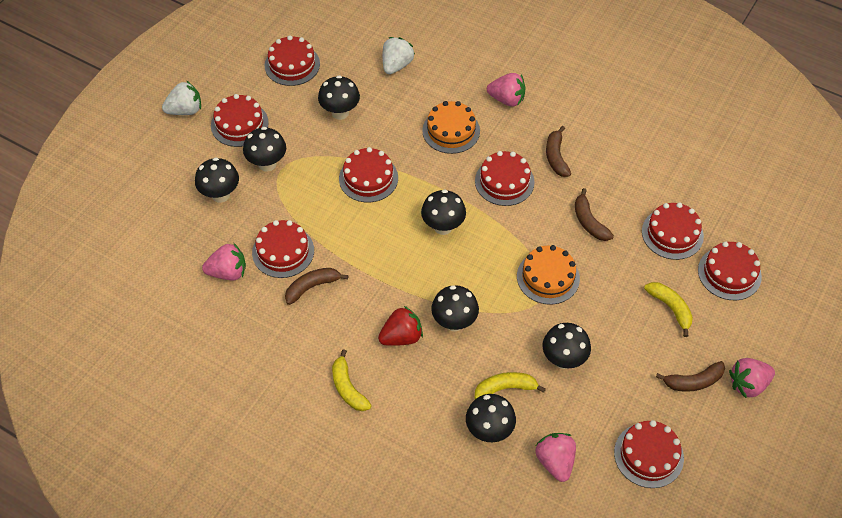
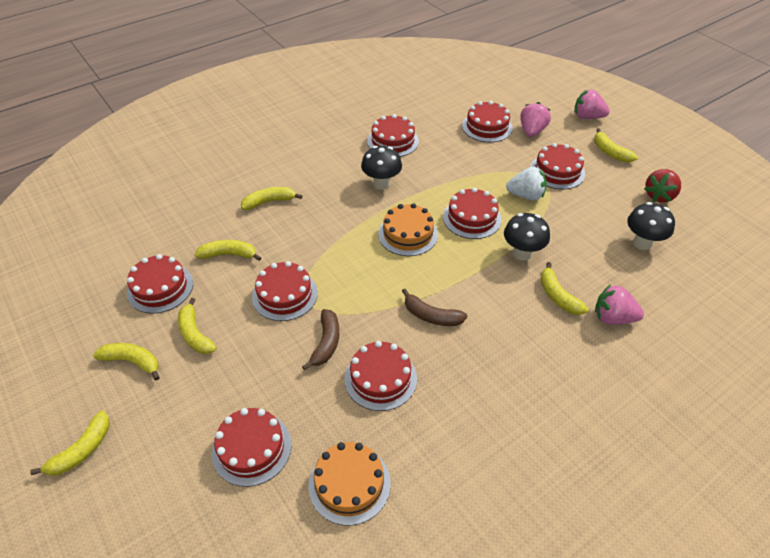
black mushroom: 7 -> 3
brown banana: 4 -> 2
pink strawberry: 4 -> 3
white strawberry: 2 -> 1
yellow banana: 3 -> 7

